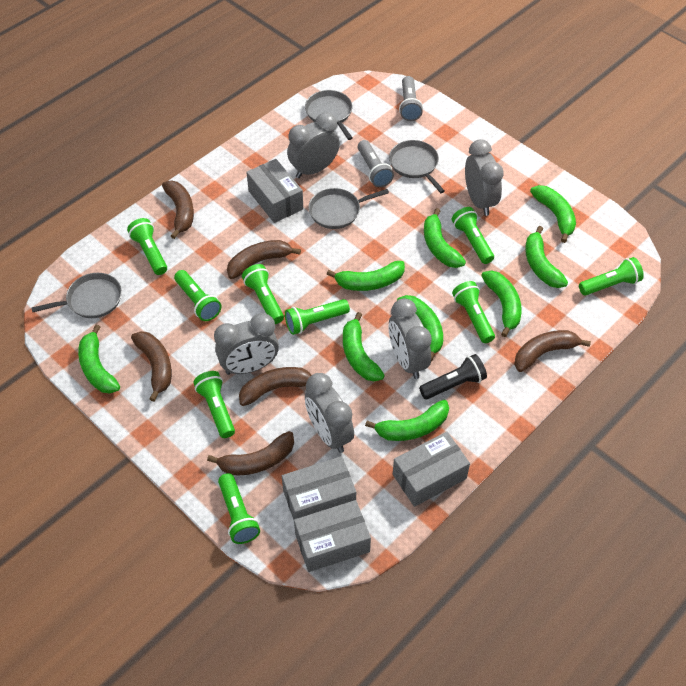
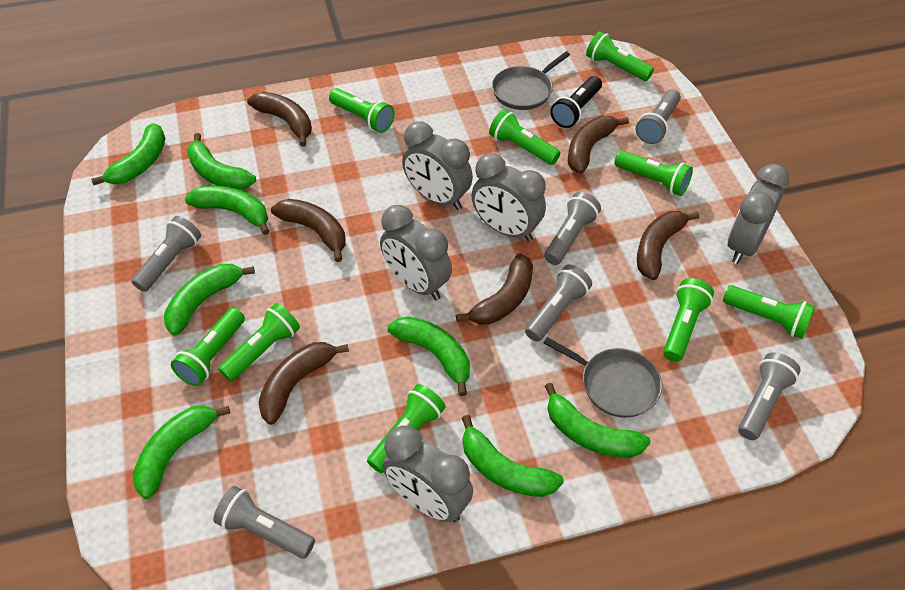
green banana: 9 -> 8
grey box: 4 -> 0
grey flashlight: 2 -> 6
grey pan: 4 -> 2

